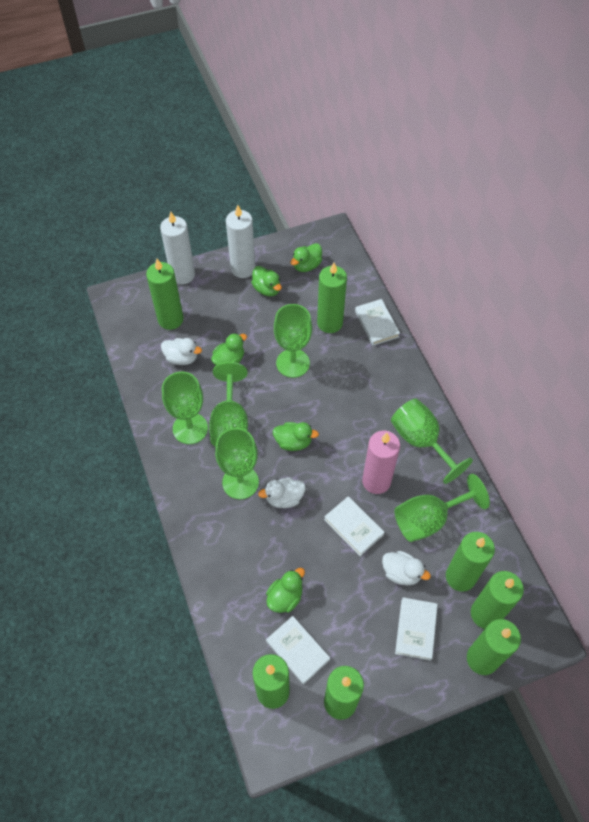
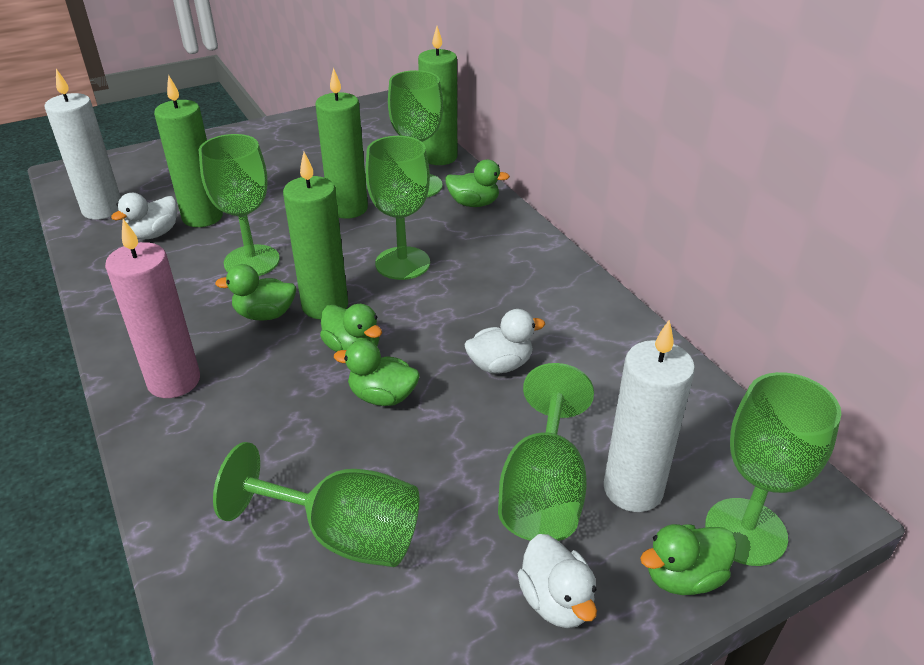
green candle: 7 -> 4
white book: 4 -> 0

